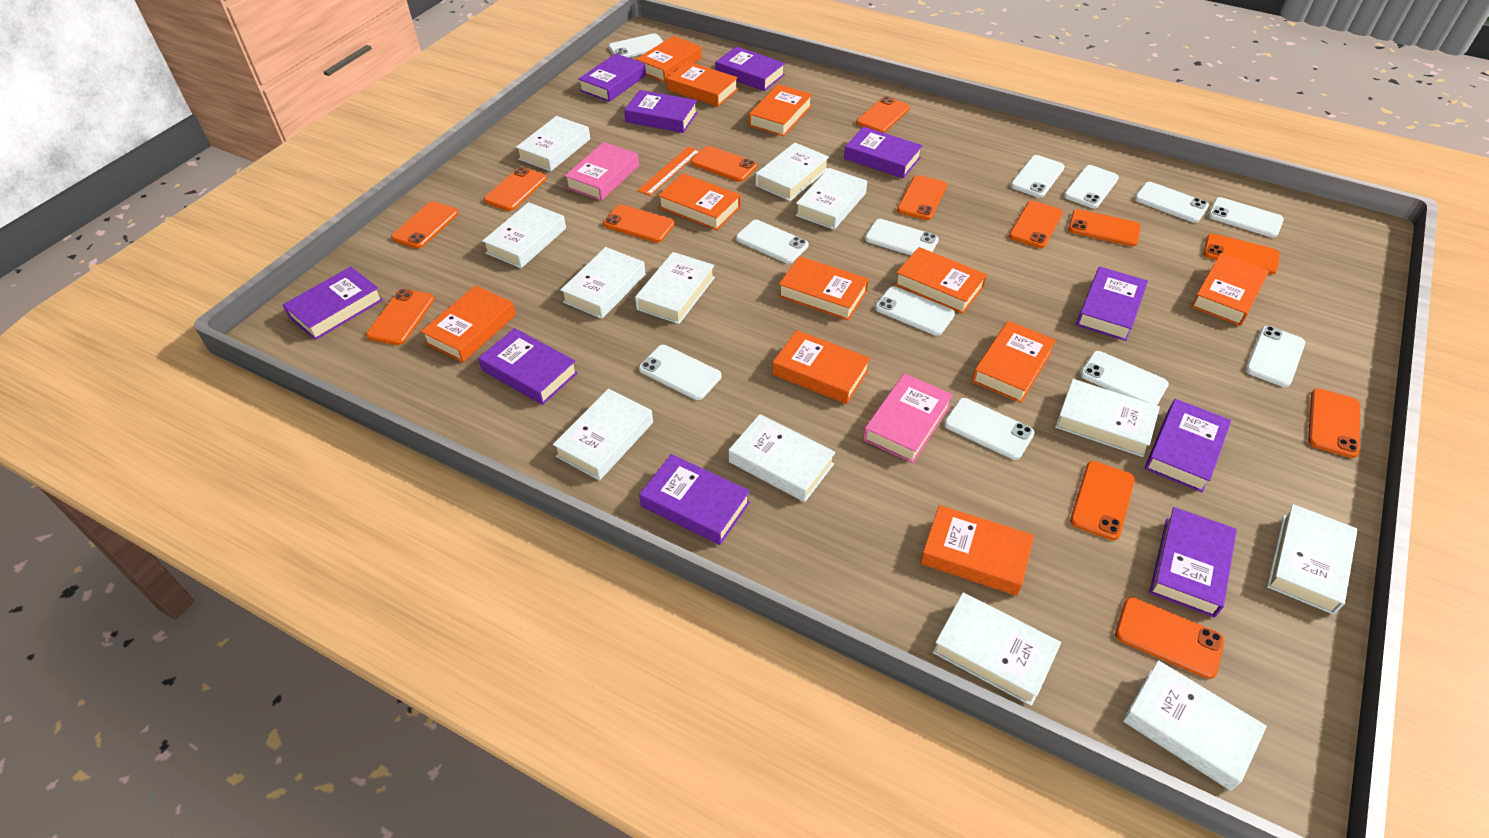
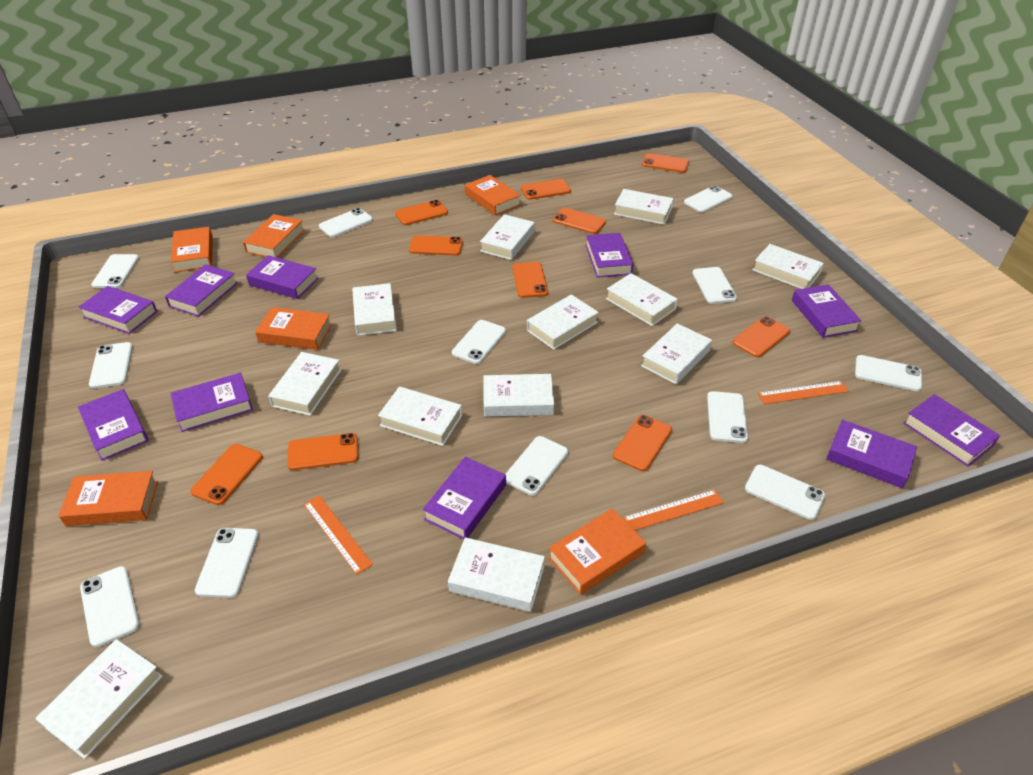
orange book: 11 -> 6
orange phone: 13 -> 10
orange ruler: 1 -> 3
pink book: 2 -> 0

